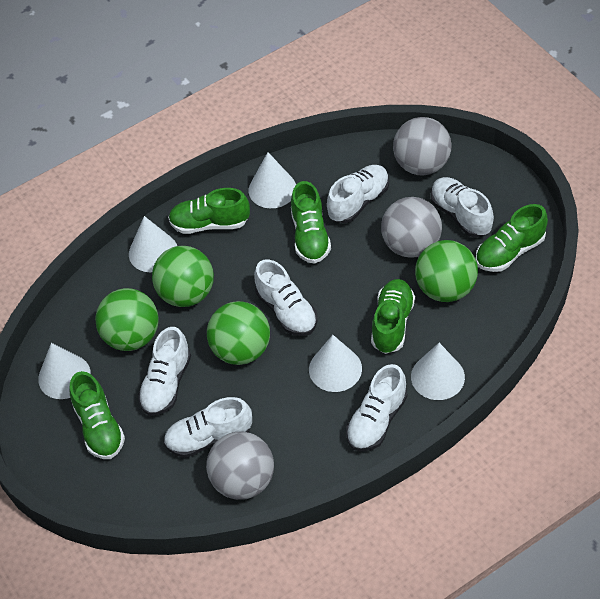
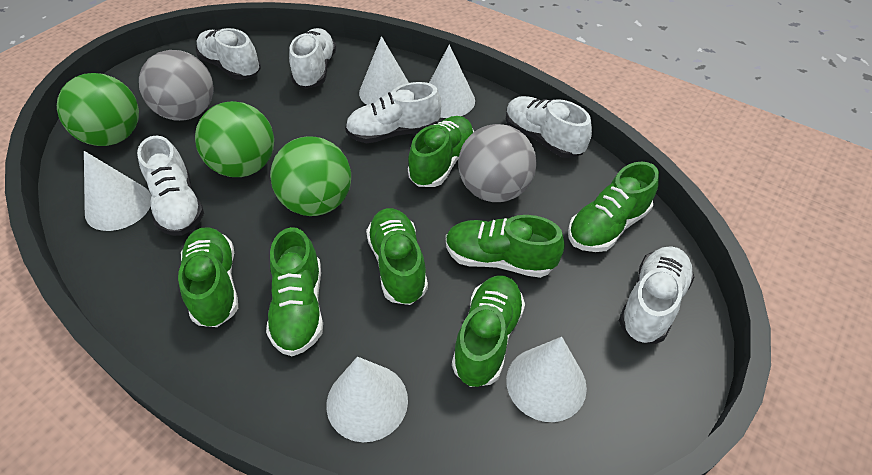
green ball: 4 -> 3
green shoe: 5 -> 7
grey ball: 3 -> 2

